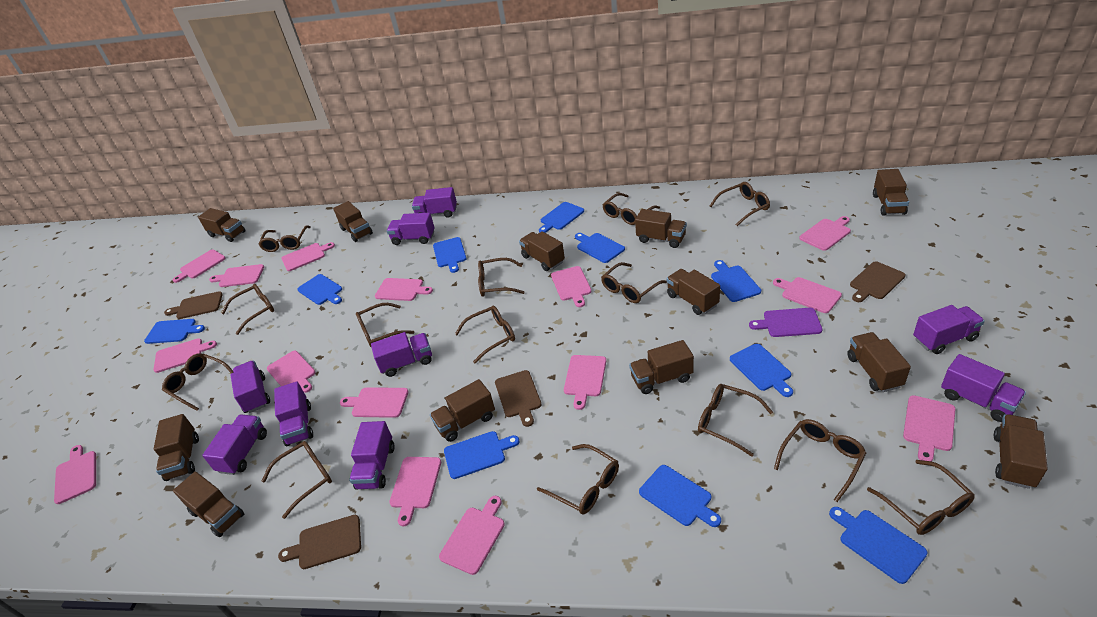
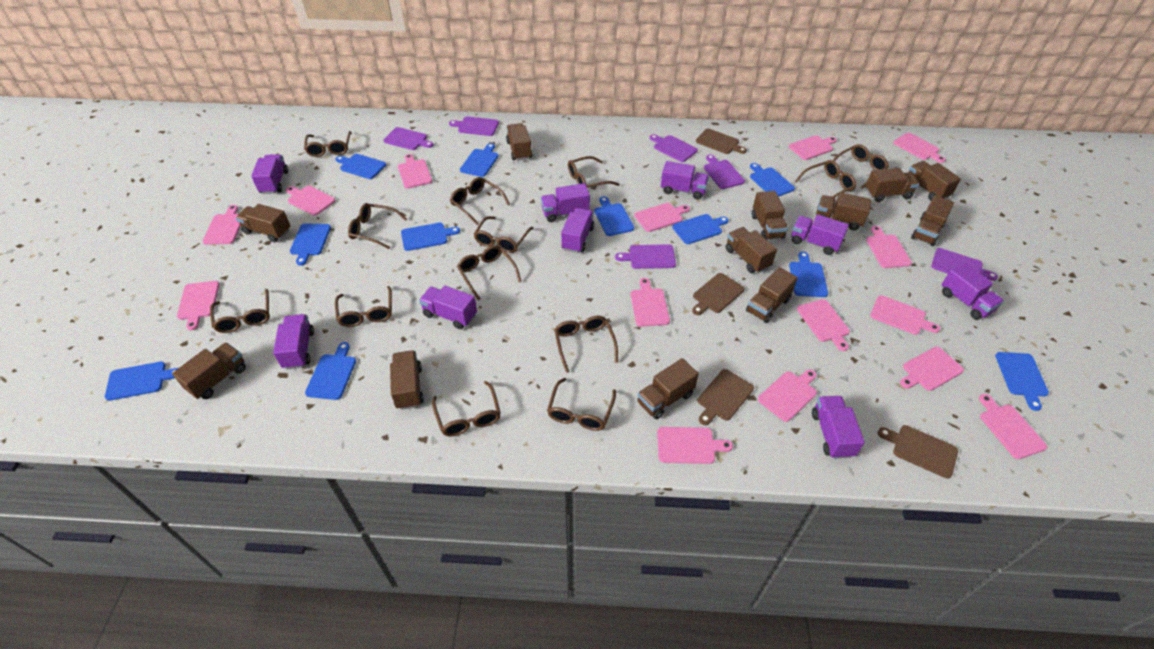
blue cutting board: 10 -> 11
brown glasses: 14 -> 13
purple cutting board: 1 -> 6

